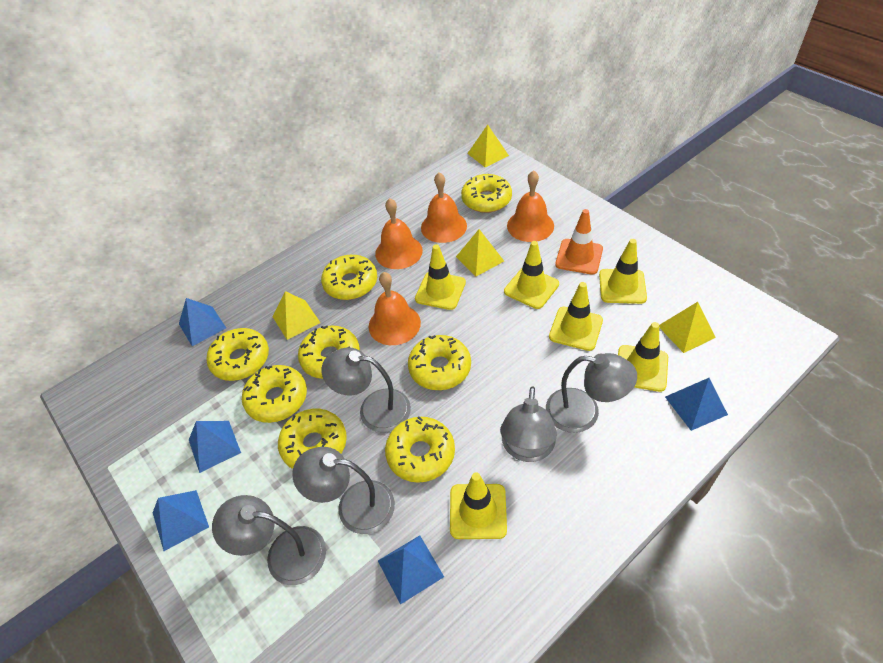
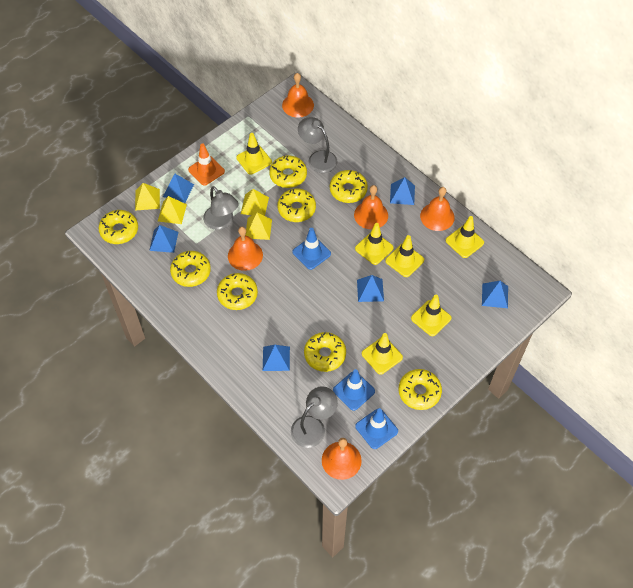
blue pyramid: 5 -> 6
blue traffic cone: 0 -> 3
grey lamp: 5 -> 3
orange bell: 4 -> 5

